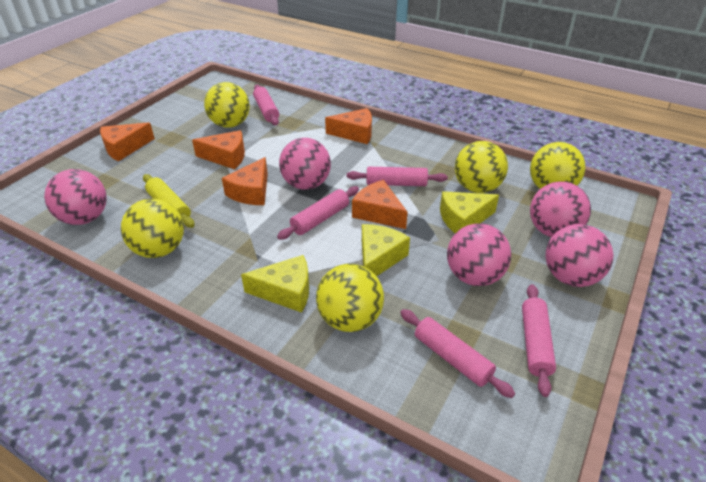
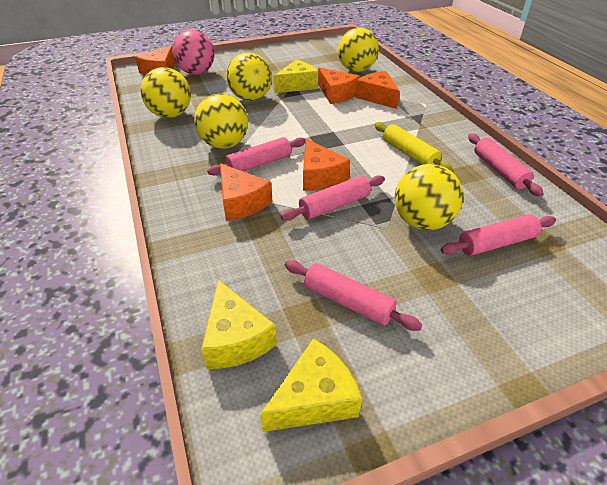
pink ball: 5 -> 1

